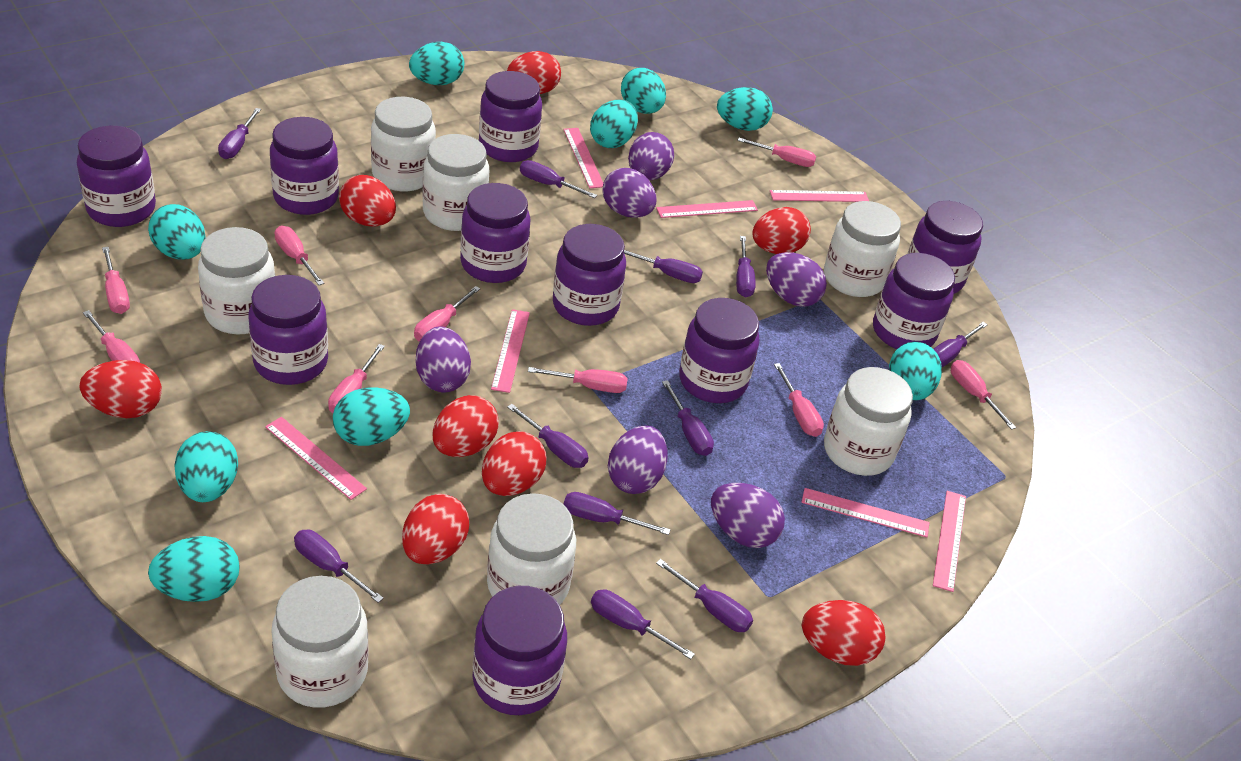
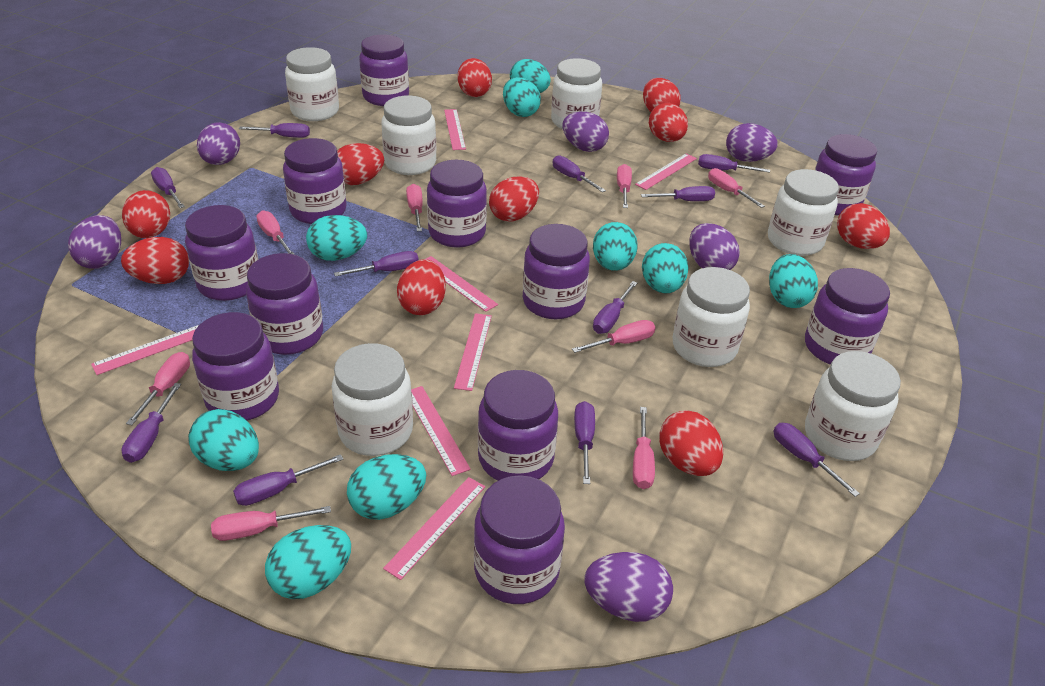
pink screwdriver: 9 -> 8
purple jar: 10 -> 11
red egg: 8 -> 10

